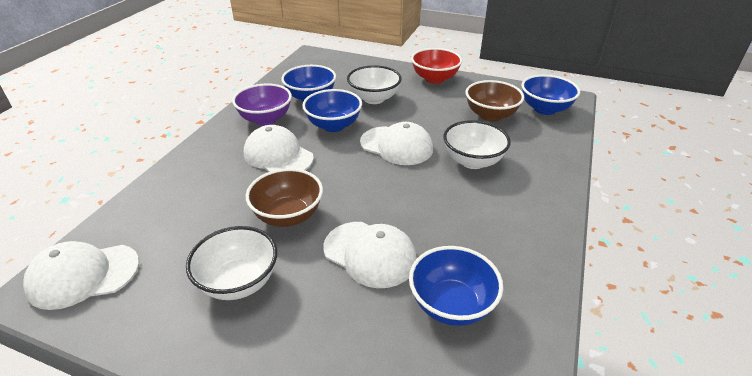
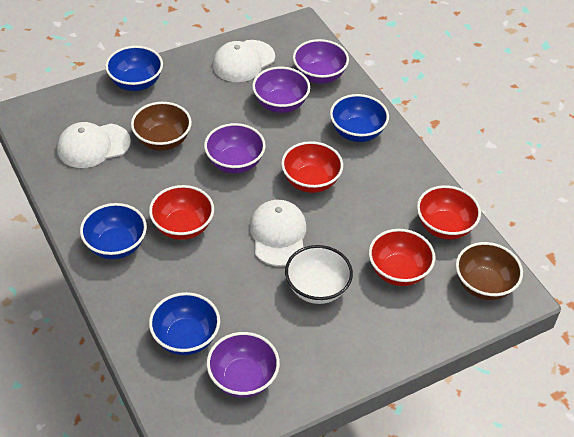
purple bowl: 1 -> 4
red bowl: 1 -> 4
white bowl: 3 -> 1
white cap: 4 -> 3

